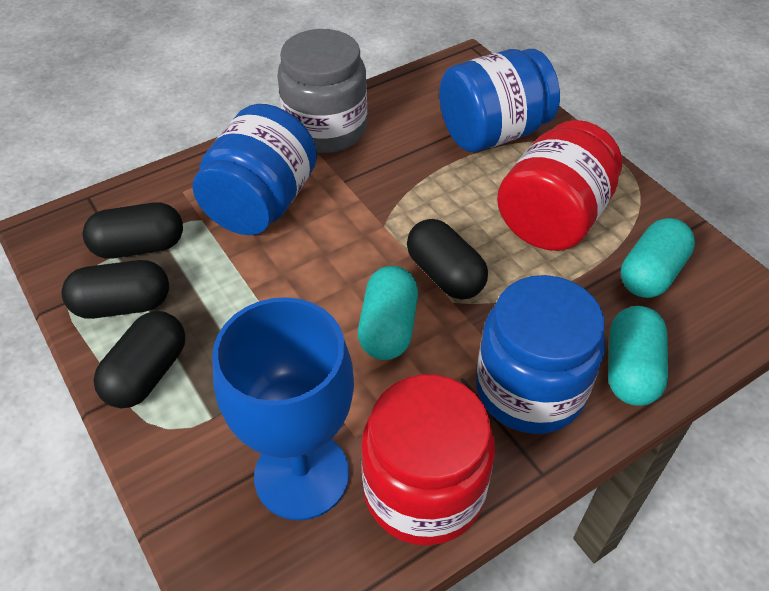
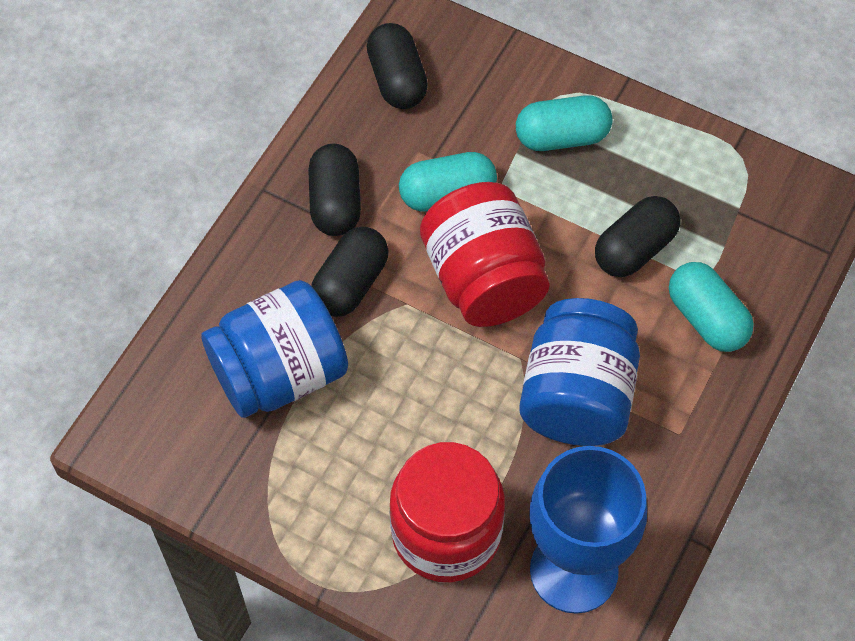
blue jar: 3 -> 2
grey jar: 1 -> 0

